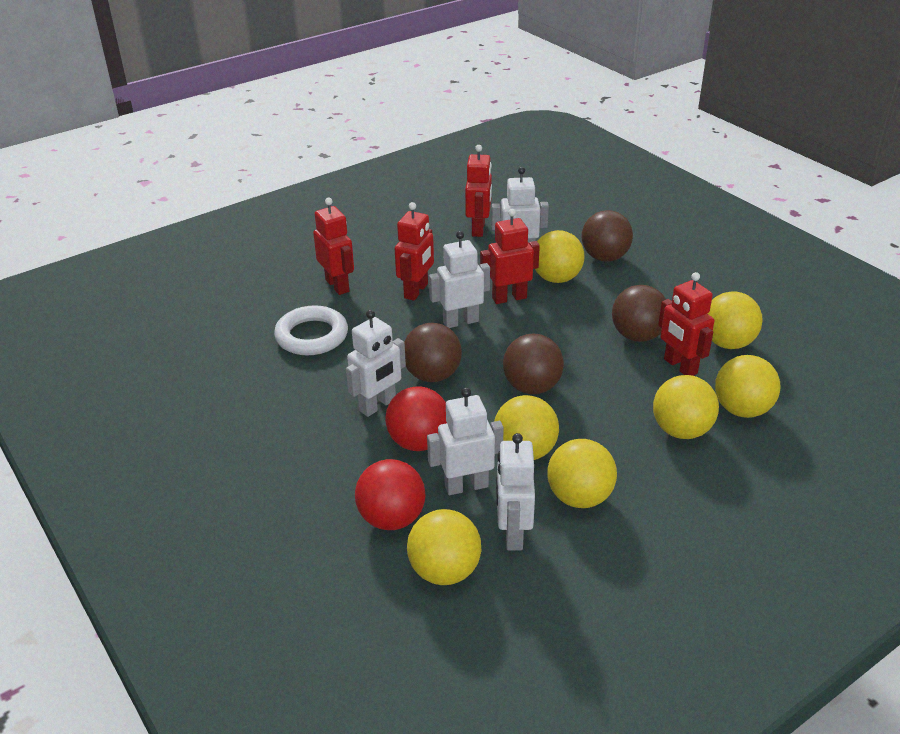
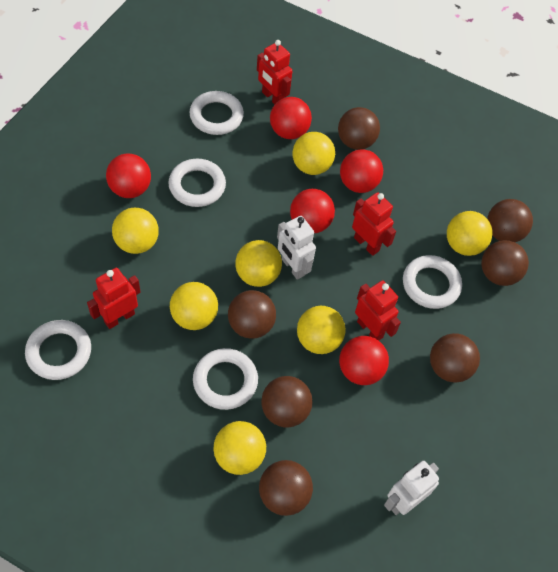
brown ball: 4 -> 7
red ball: 2 -> 5
red robot: 5 -> 4
white ring: 1 -> 5
white robot: 5 -> 2

